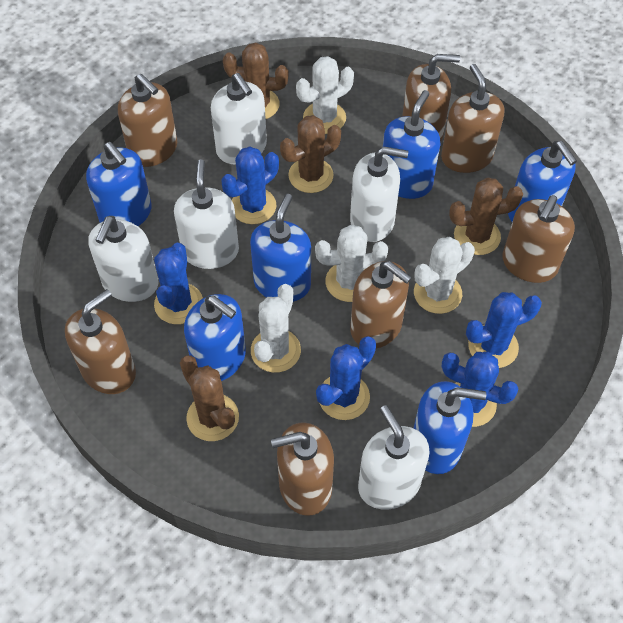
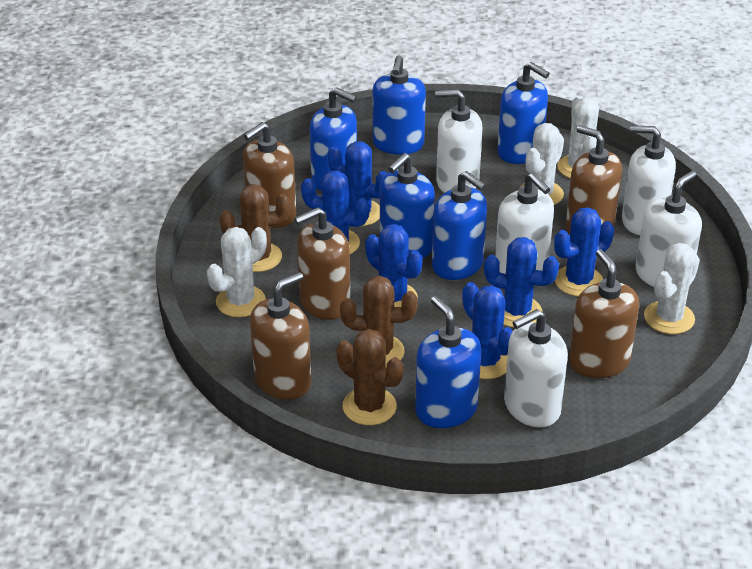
blue cactus: 5 -> 6
brown cactus: 4 -> 3
brown soap dispenser: 7 -> 5

